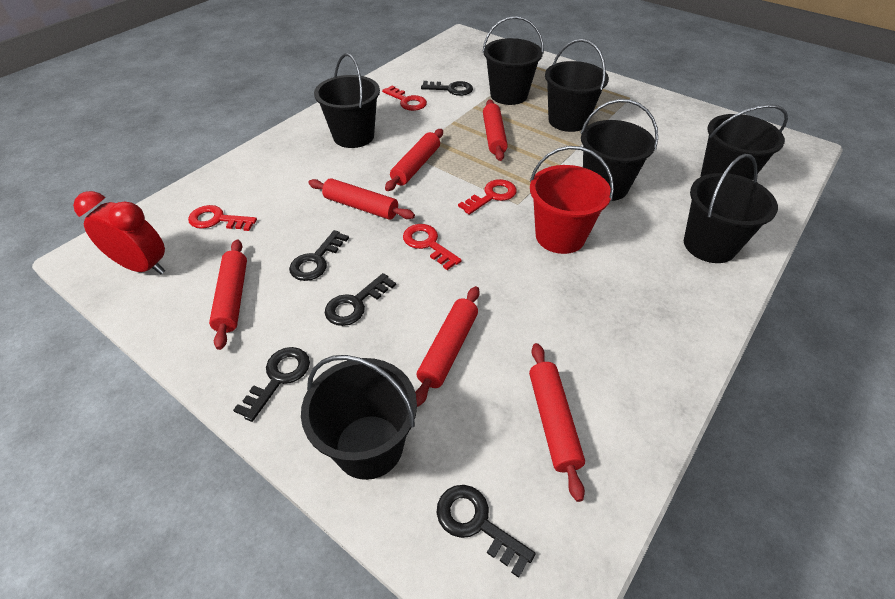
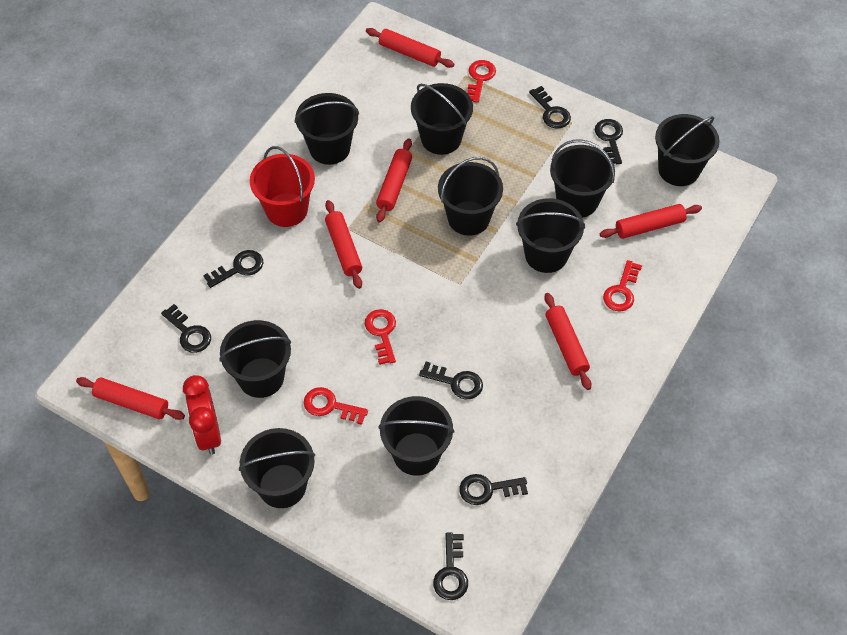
black bucket: 7 -> 9
black key: 5 -> 7

